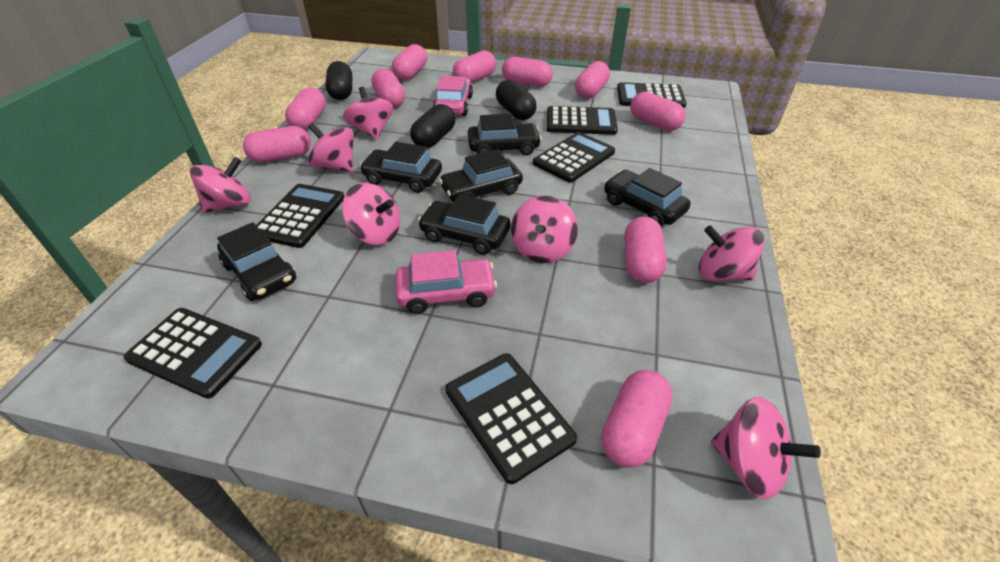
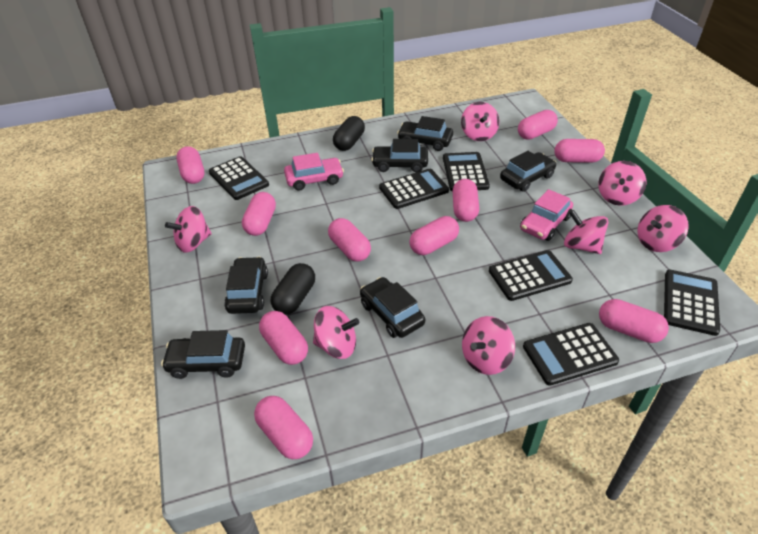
black capsule: 3 -> 2

